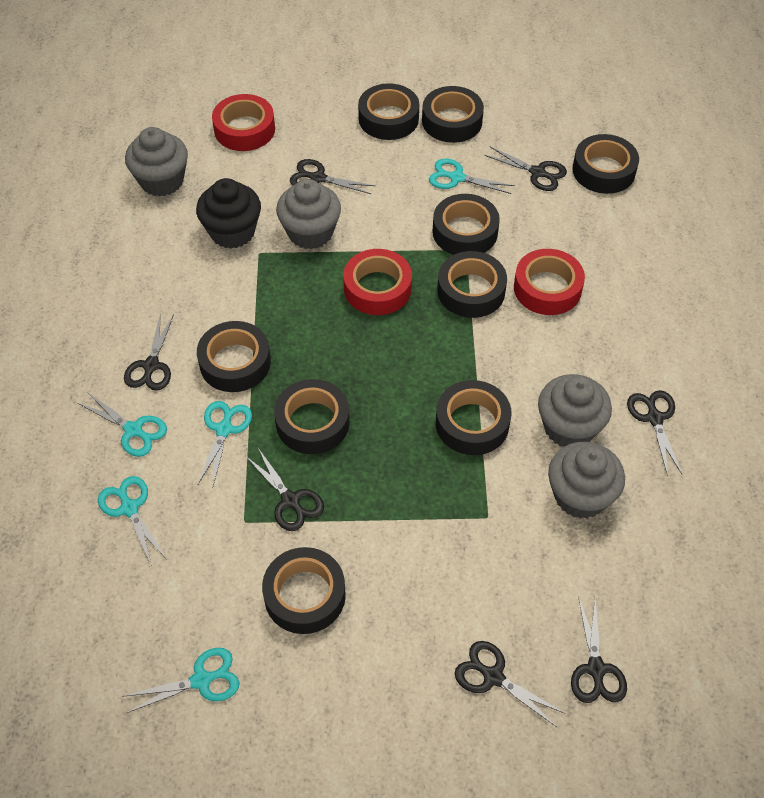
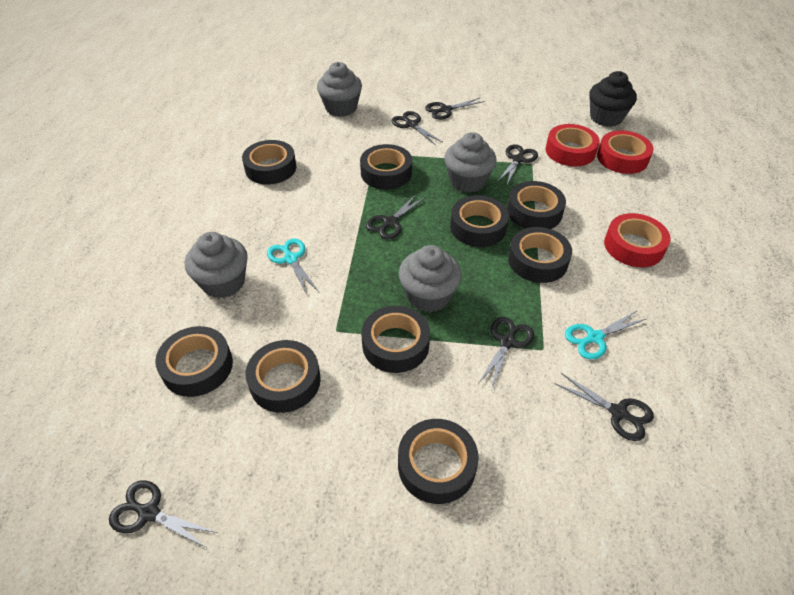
turquoise scissors: 5 -> 2

